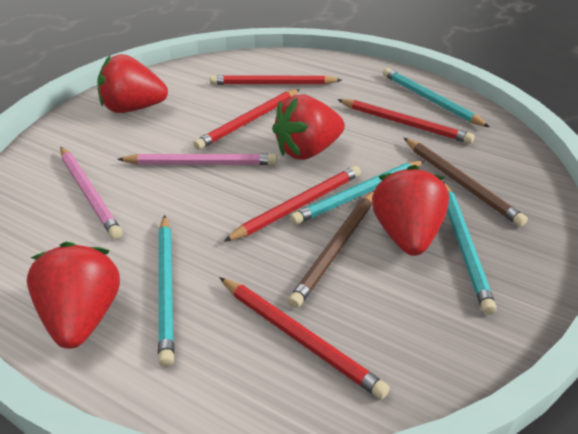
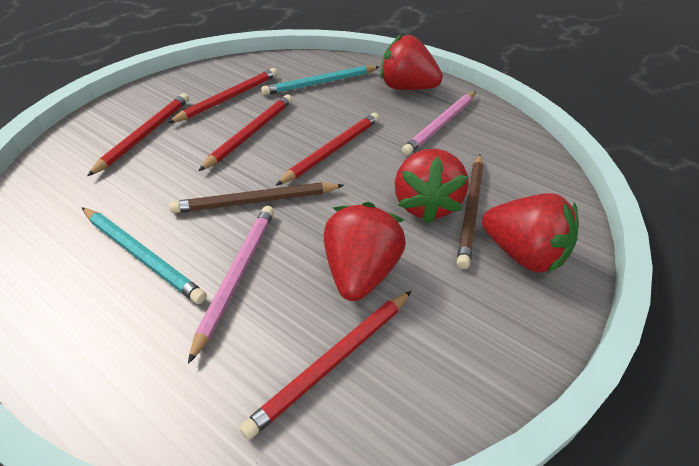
turquoise pencil: 4 -> 2

